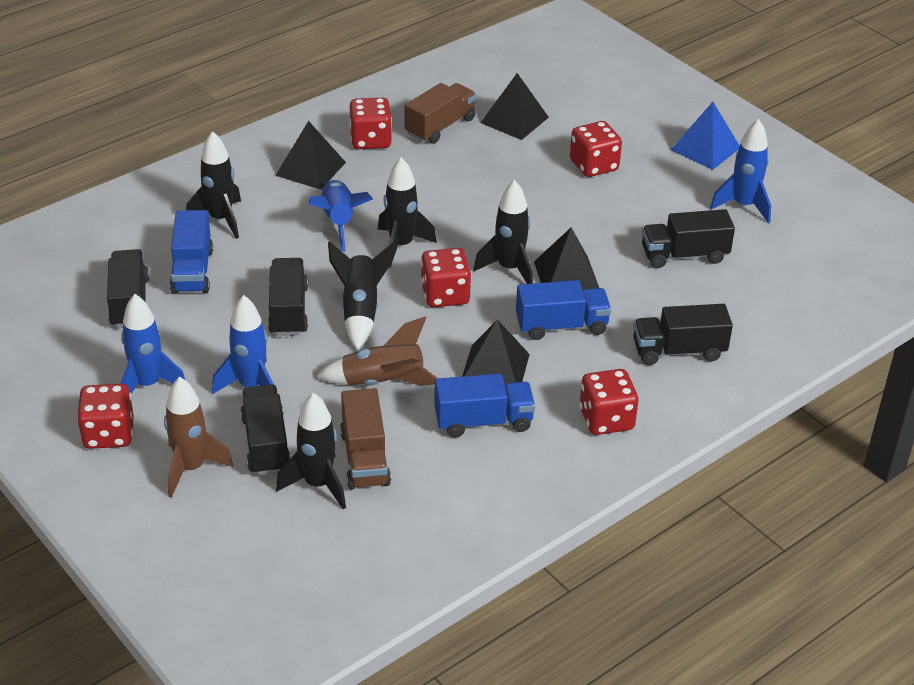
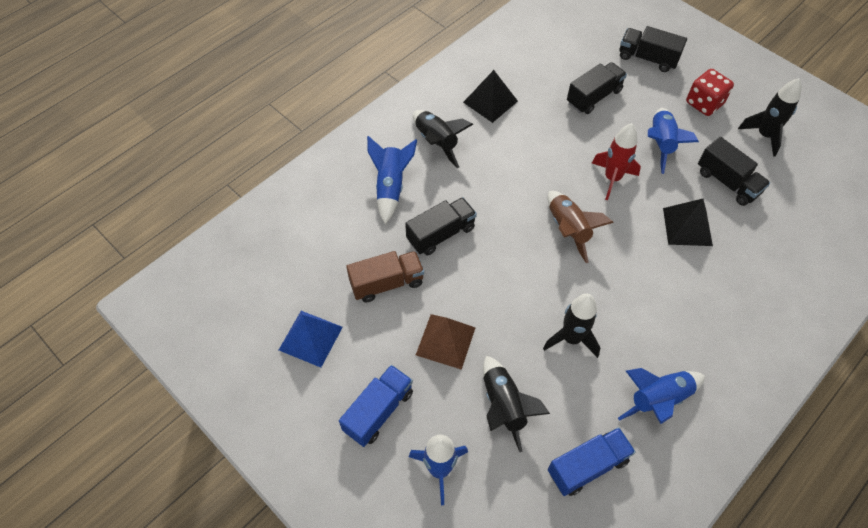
black pyramid: 4 -> 2
black rocket: 5 -> 4
black truck: 5 -> 4
blue truck: 3 -> 2
brown pyramid: 0 -> 1
brown rocket: 2 -> 1
brown truck: 2 -> 1
red dice: 5 -> 1
red rocket: 0 -> 1

